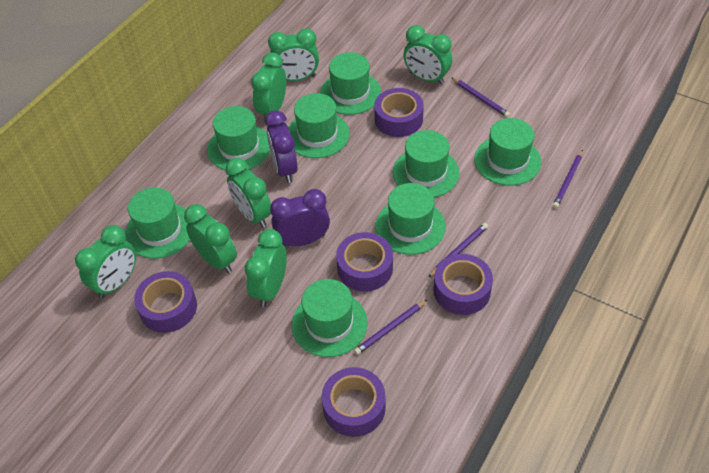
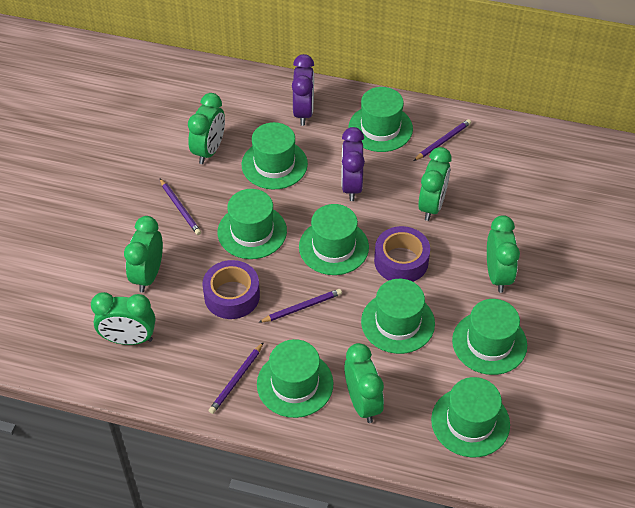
green clock: 7 -> 6
purple tape: 5 -> 2

